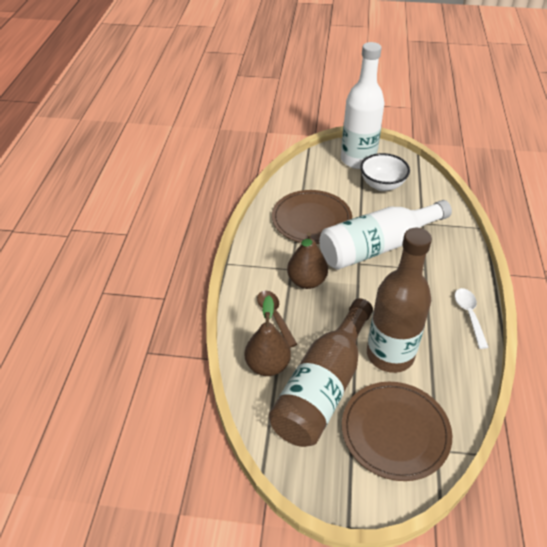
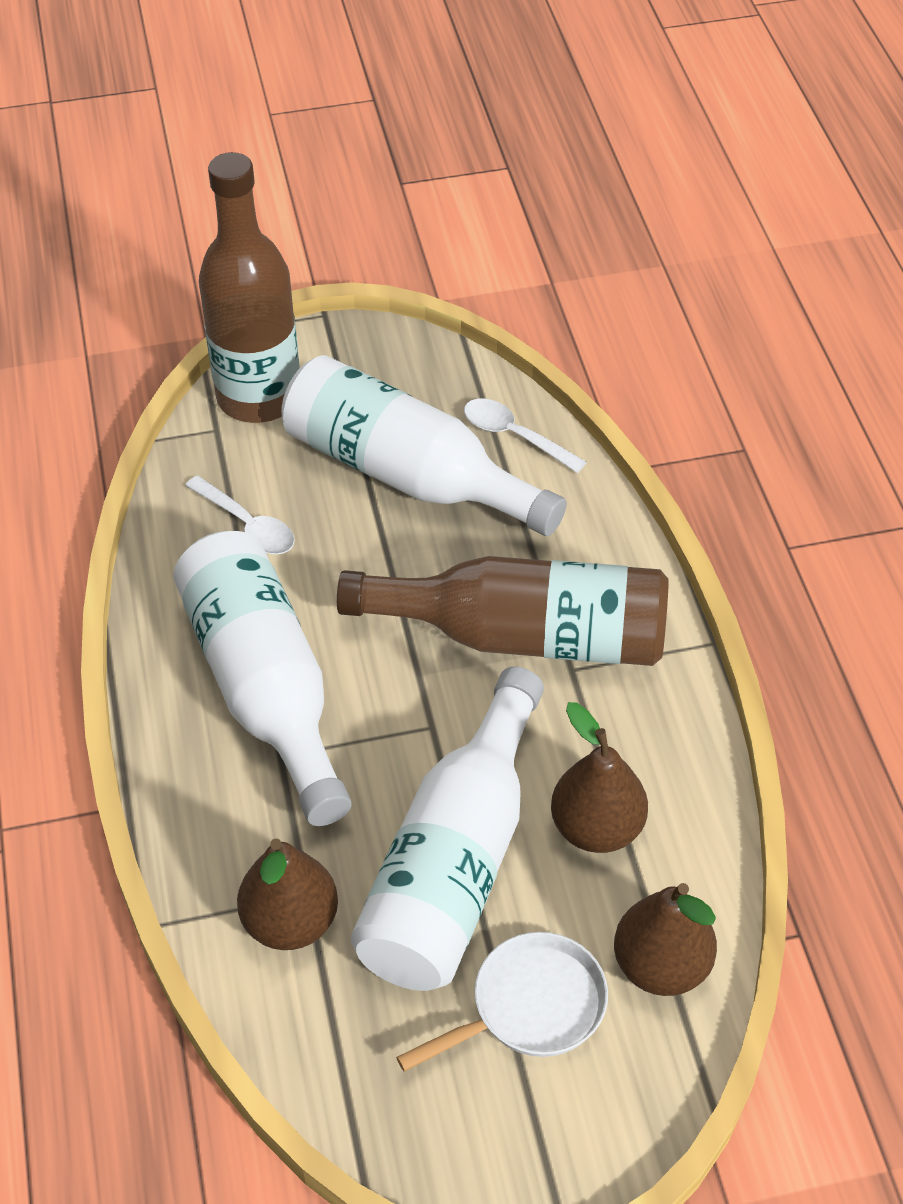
brown pear: 2 -> 3
brown plate: 2 -> 0
brown spoon: 1 -> 0
white bottle: 2 -> 3
white bowl: 1 -> 0
white pan: 0 -> 1
white spoon: 1 -> 2

